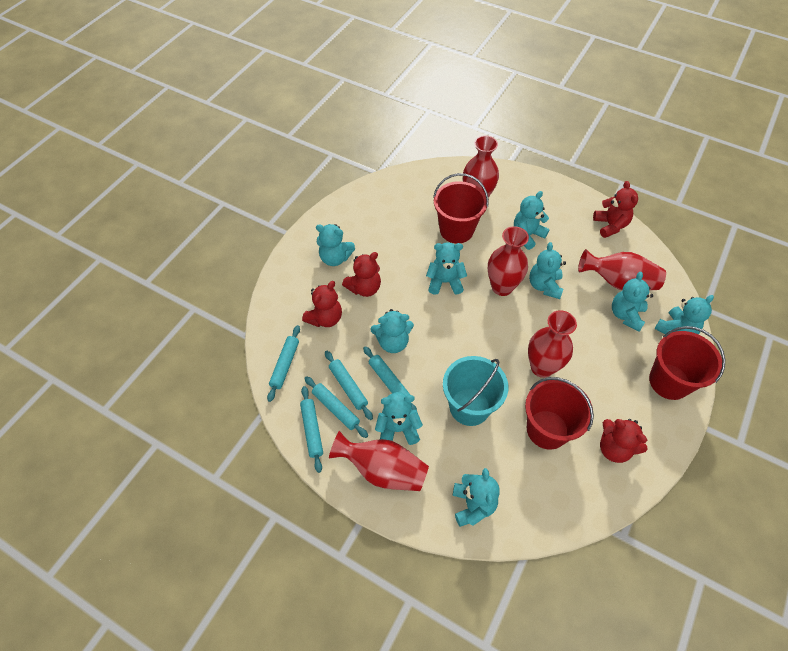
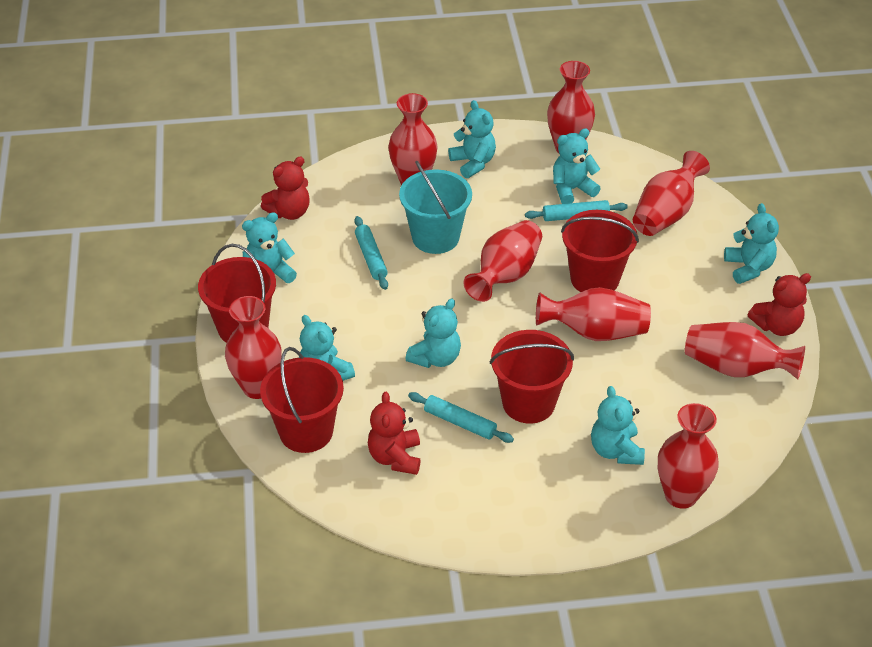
red bucket: 3 -> 4
red teddy bear: 4 -> 3
red vase: 5 -> 8
turquoise rolling pin: 5 -> 3
turquoise teddy bear: 9 -> 7

